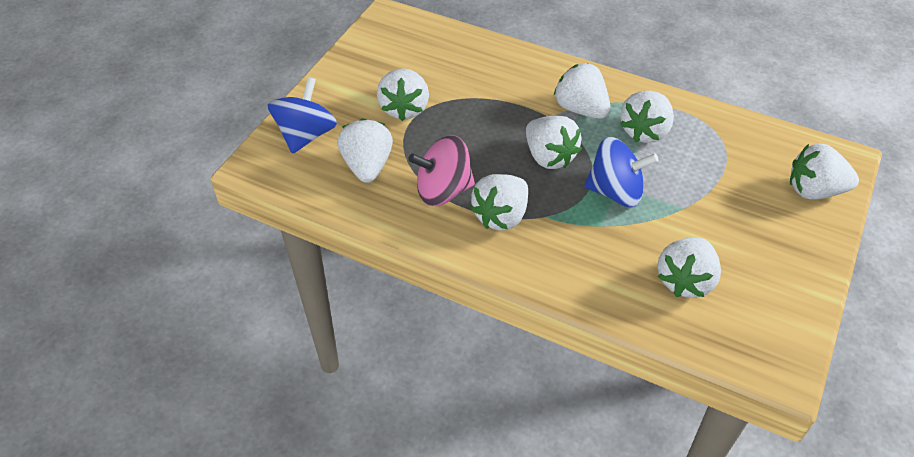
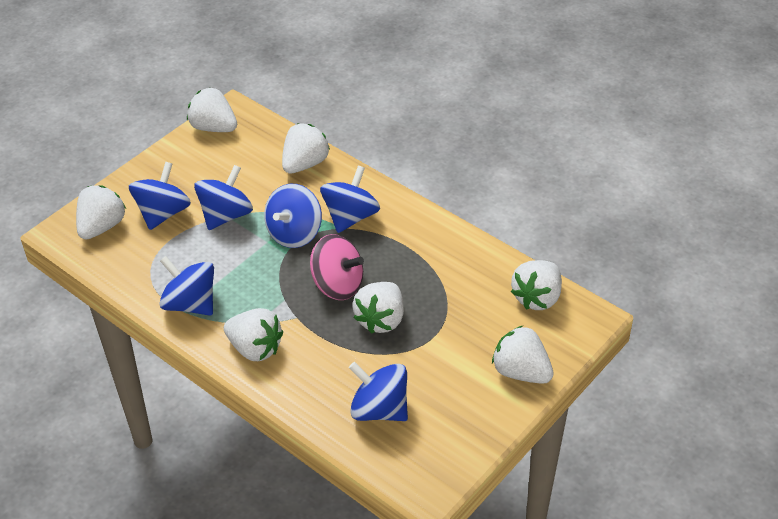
blue spinning top: 2 -> 6
white strawberry: 8 -> 7

